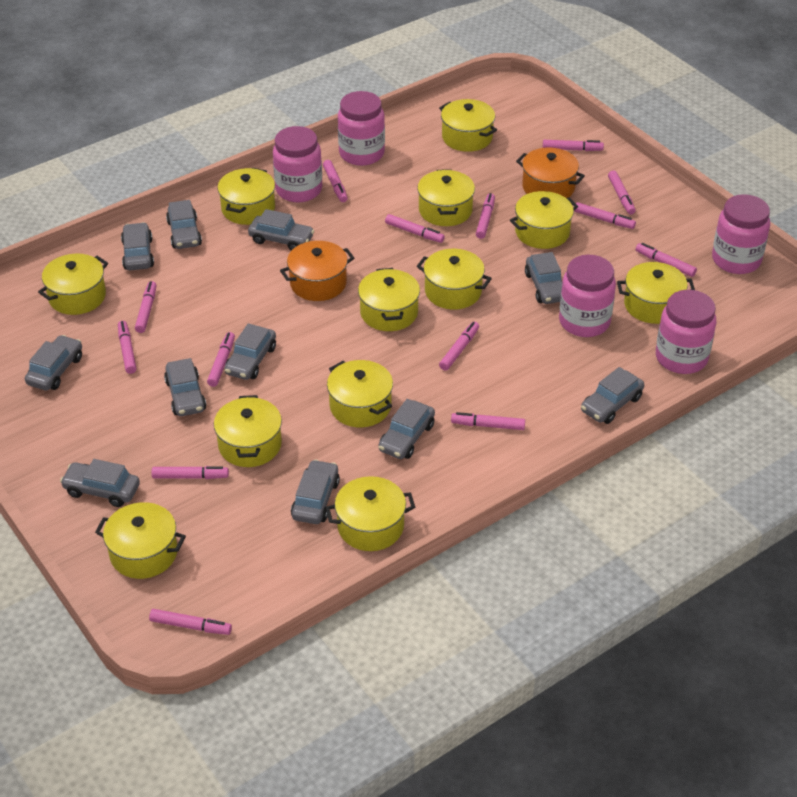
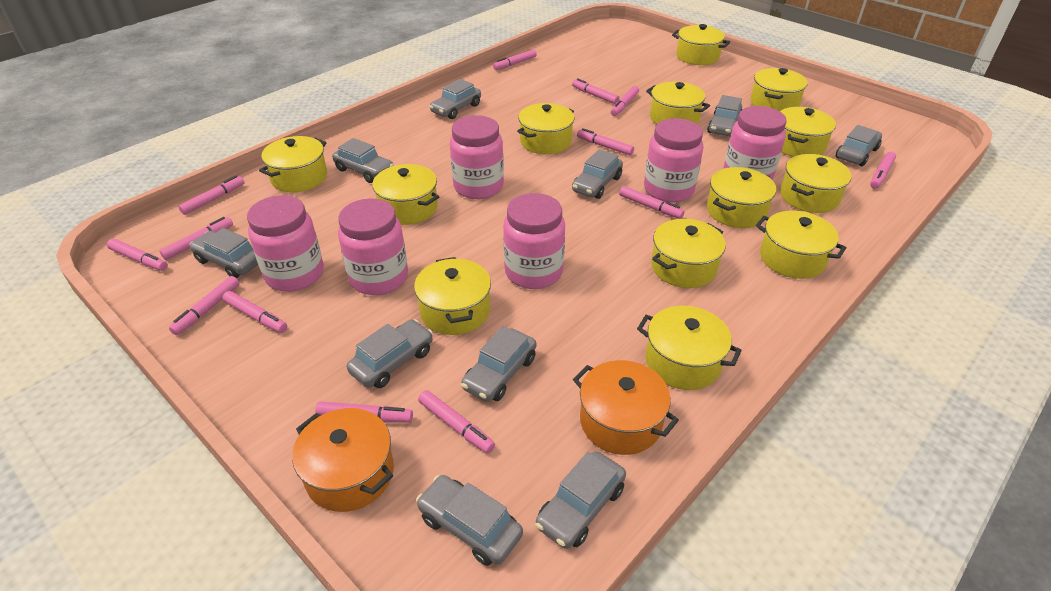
grey car: 11 -> 10
pink jar: 5 -> 6
pink marker: 14 -> 13
yellow pot: 12 -> 13

